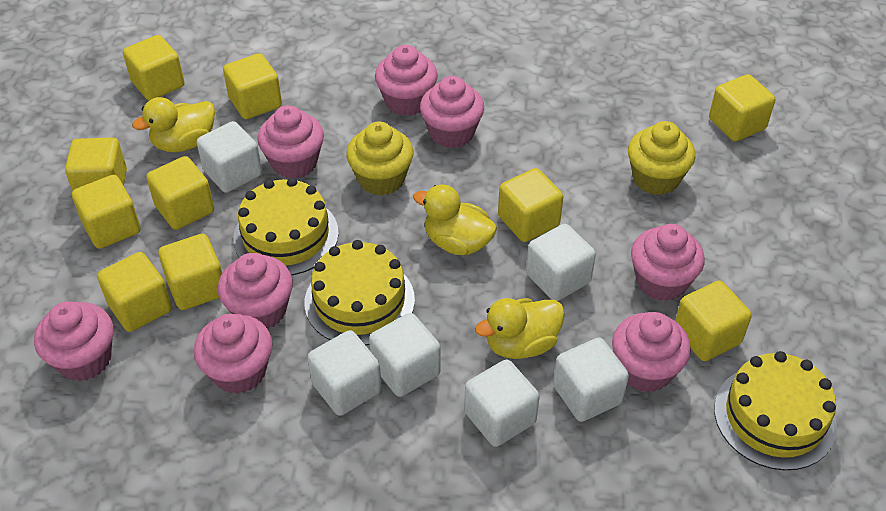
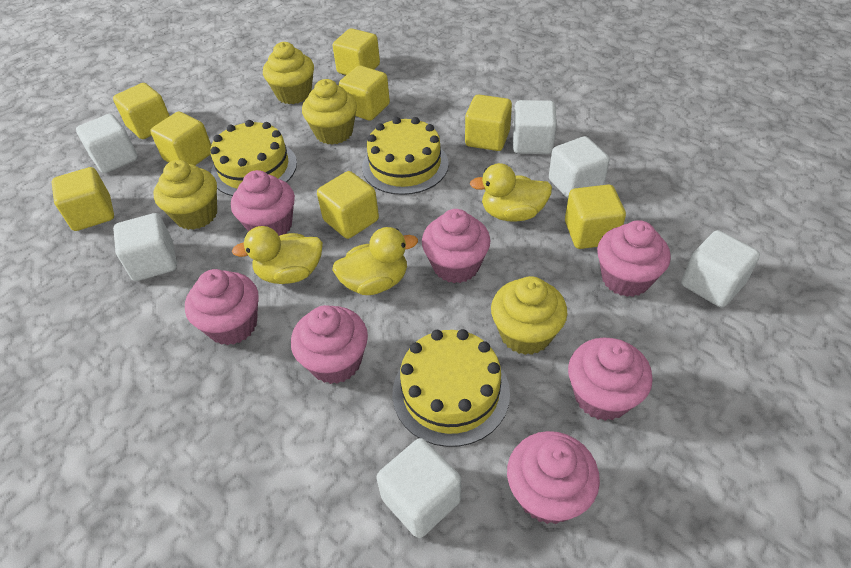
pink cupcake: 8 -> 7
yellow cube: 10 -> 8
yellow cupcake: 2 -> 4

